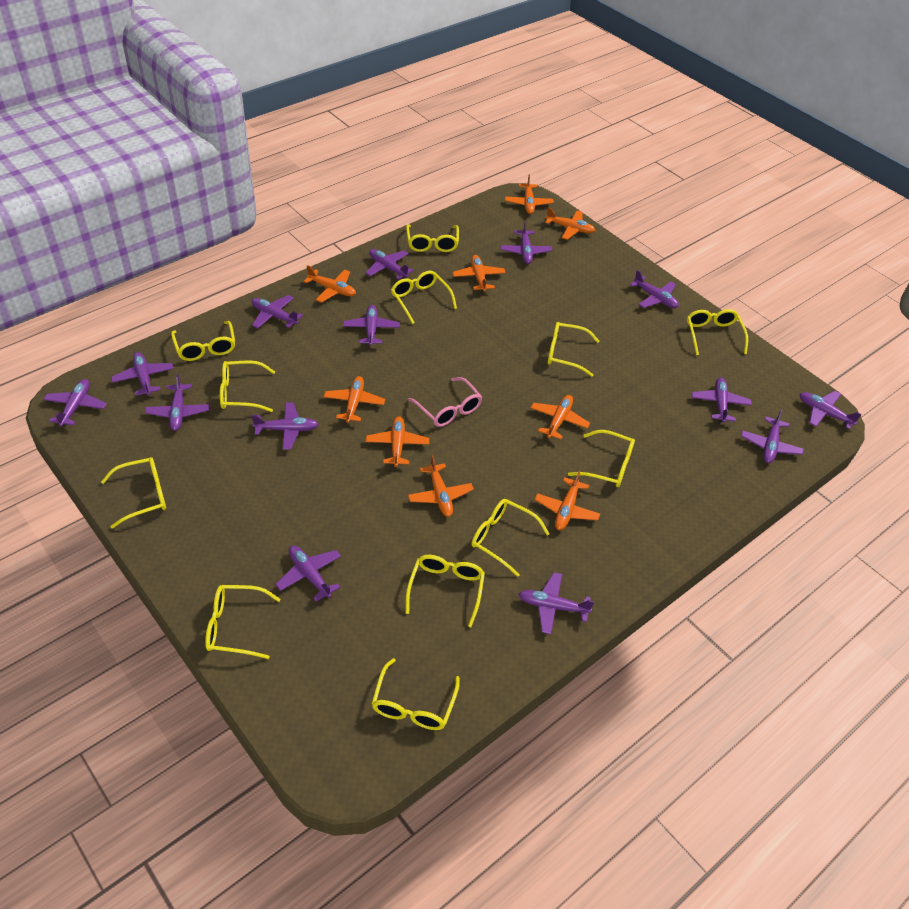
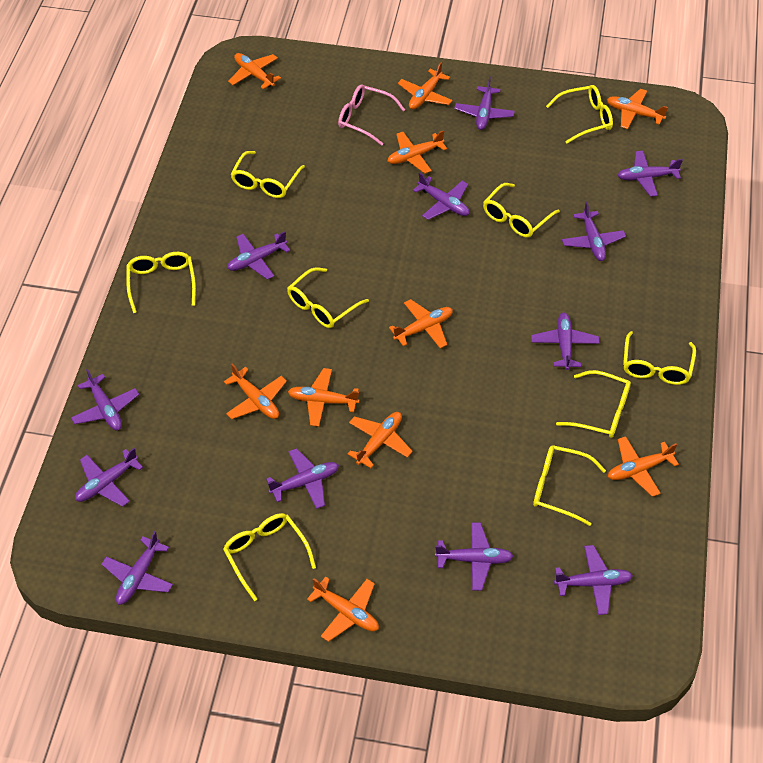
orange plane: 9 -> 10
purple plane: 14 -> 12
yellow glasses: 12 -> 9

